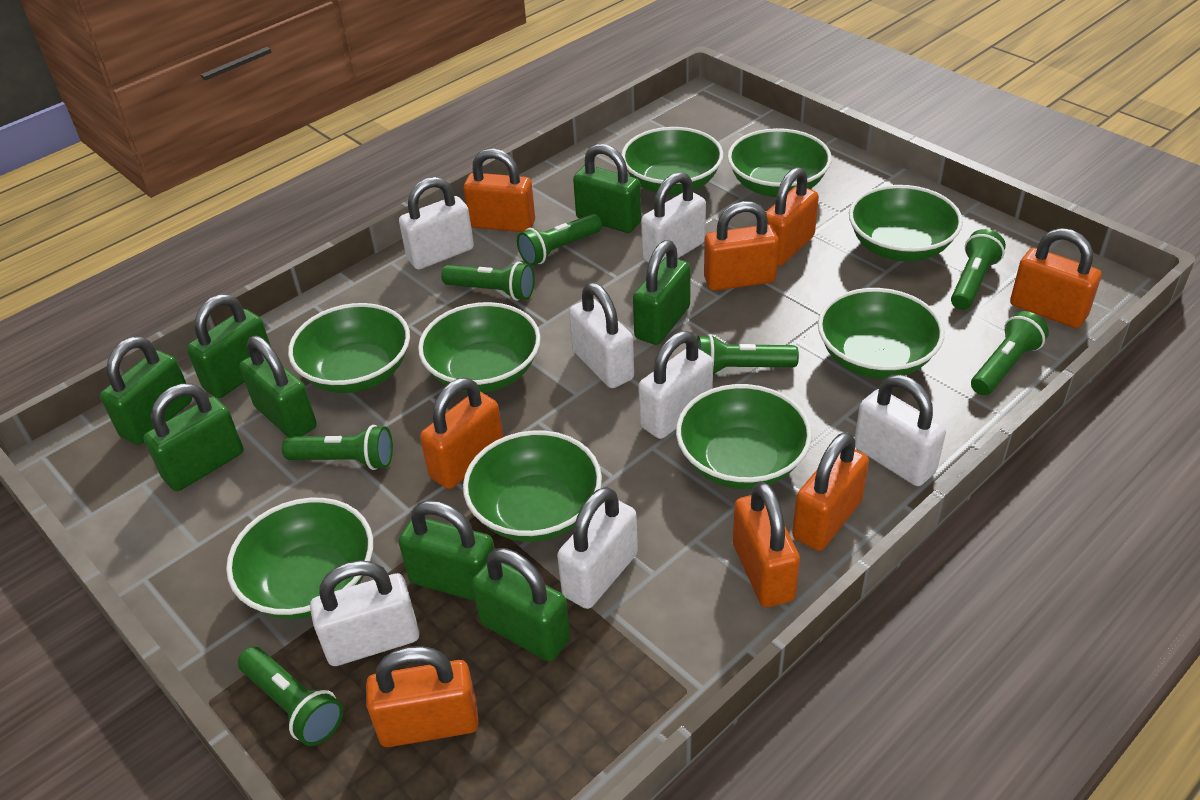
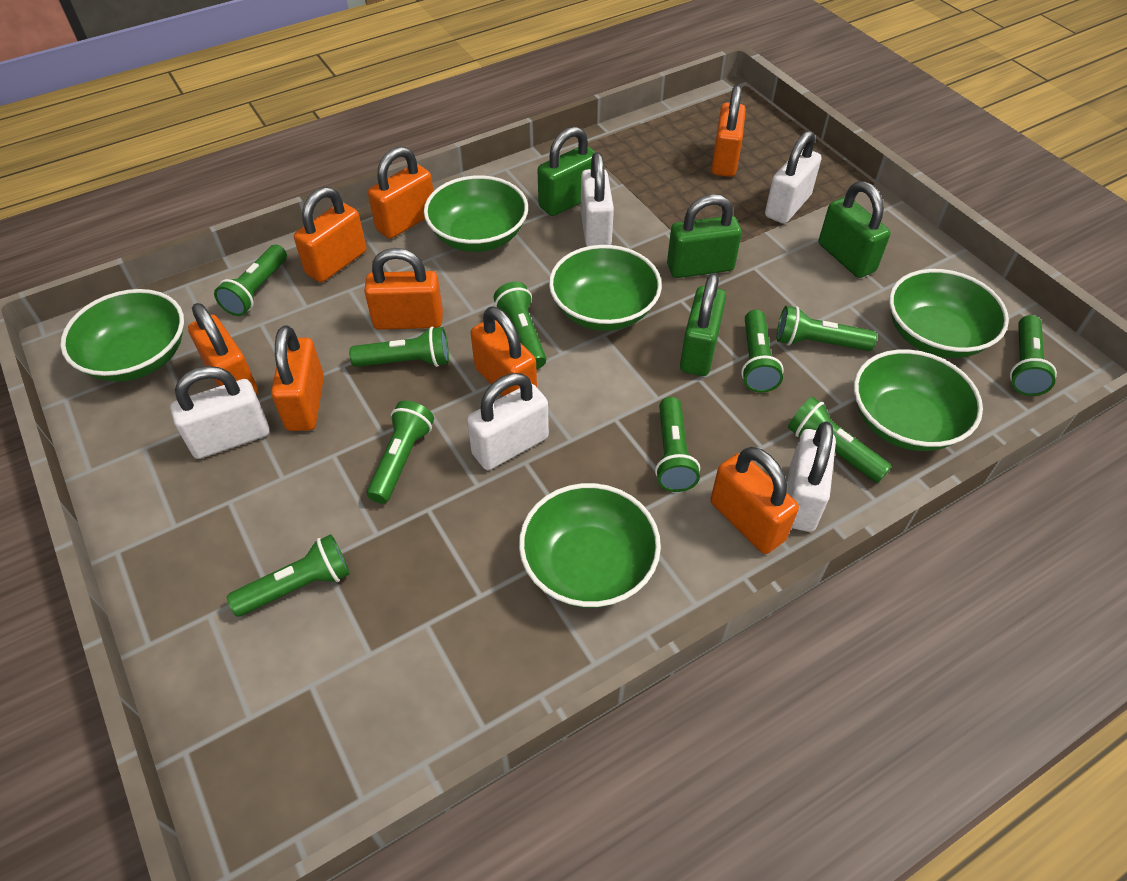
green bowl: 9 -> 6
green flashlight: 7 -> 10
green padlock: 8 -> 4
white padlock: 7 -> 5

